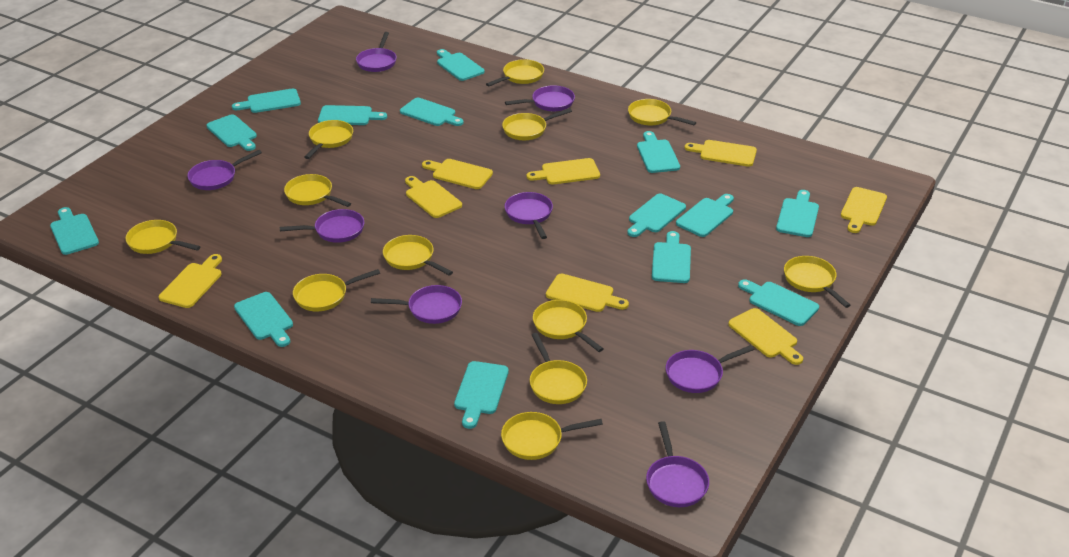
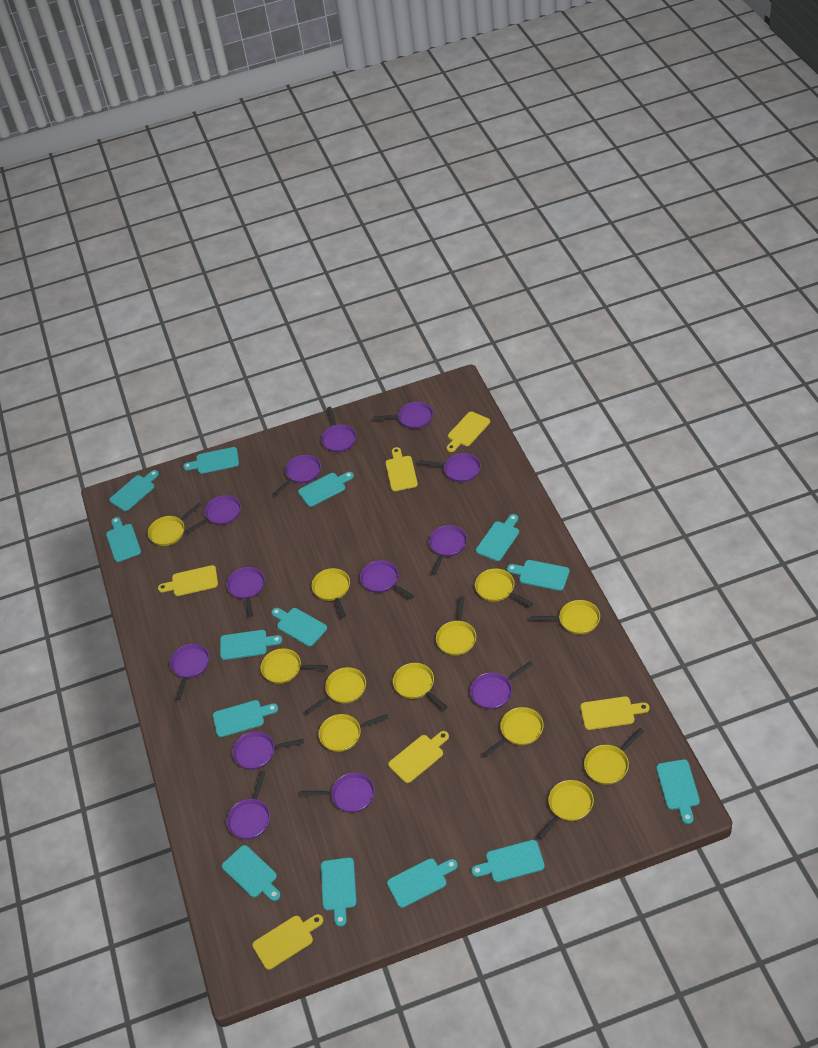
purple pan: 8 -> 13
yellow cutting board: 8 -> 6

